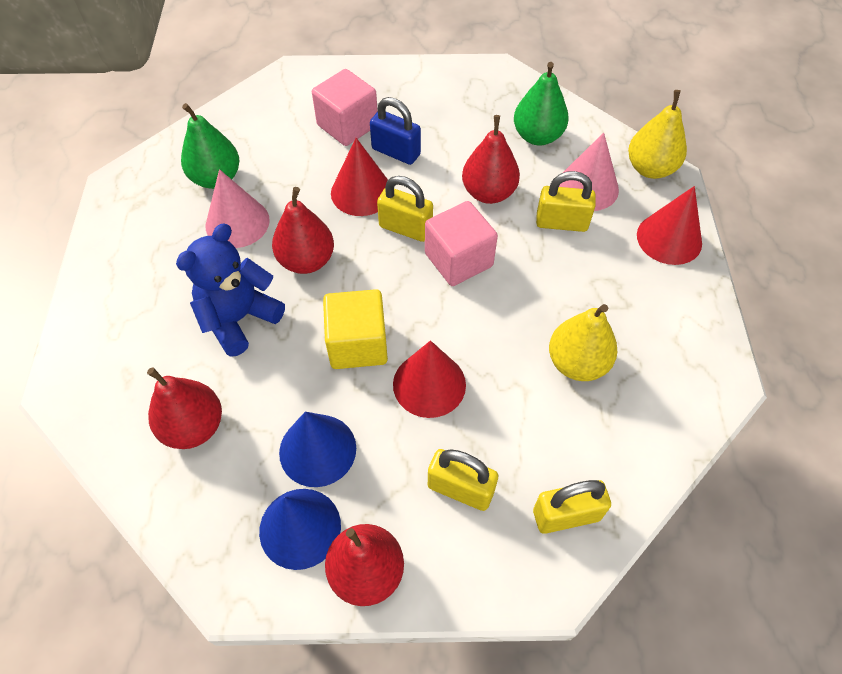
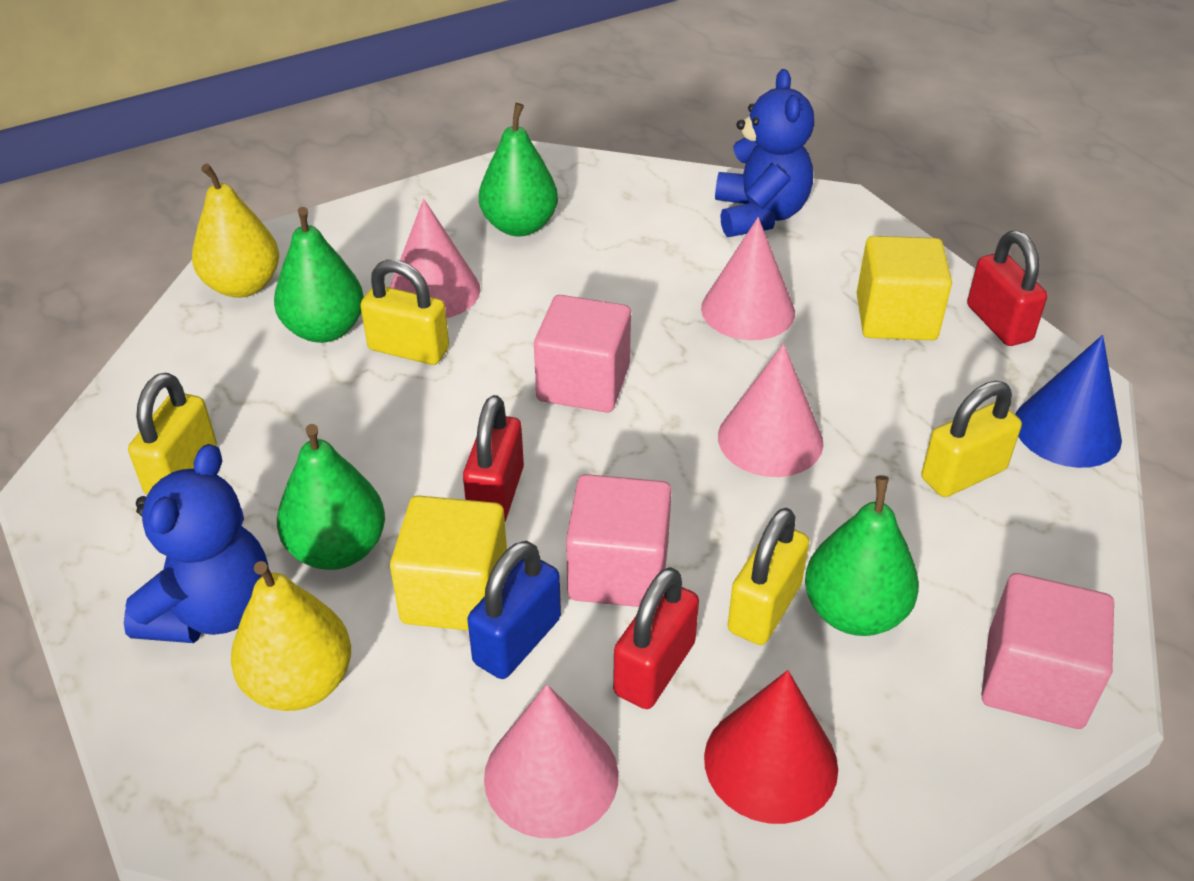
blue cone: 2 -> 1
blue teddy bear: 1 -> 2
green pear: 2 -> 4
pink cone: 2 -> 4
pink cube: 2 -> 3
red cone: 3 -> 1
red padlock: 0 -> 3
red pear: 4 -> 0
yellow cube: 1 -> 2

